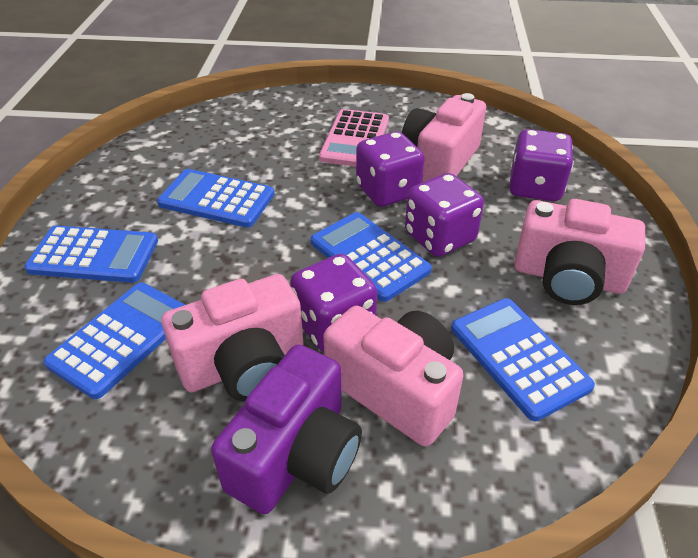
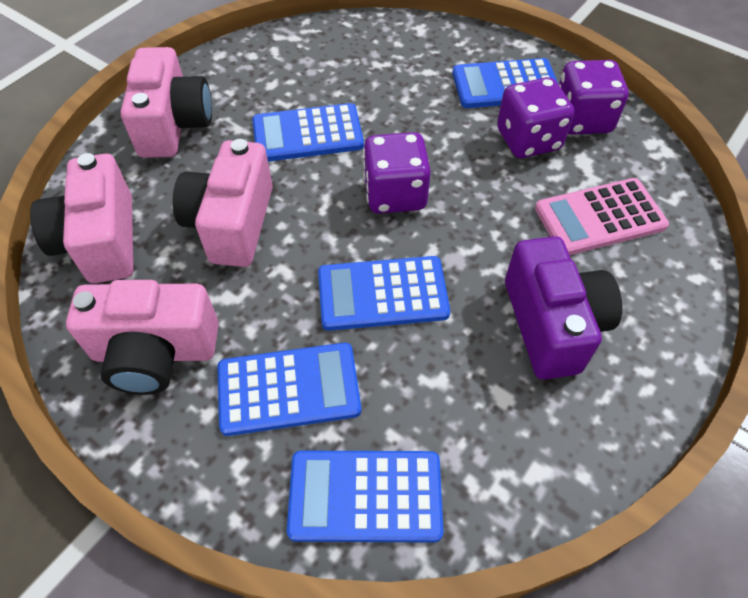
purple dice: 4 -> 3

